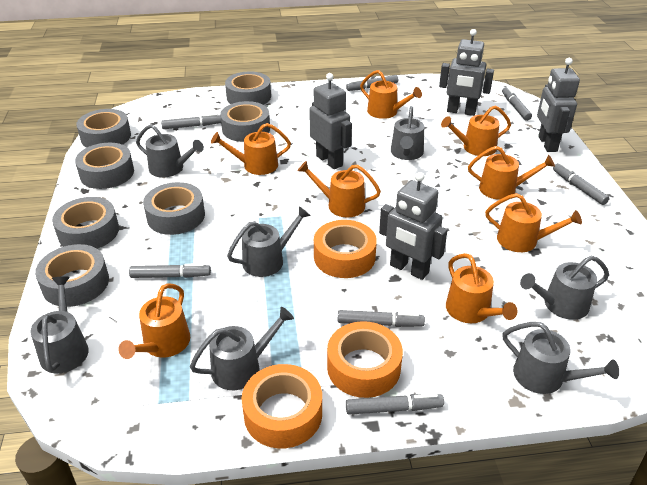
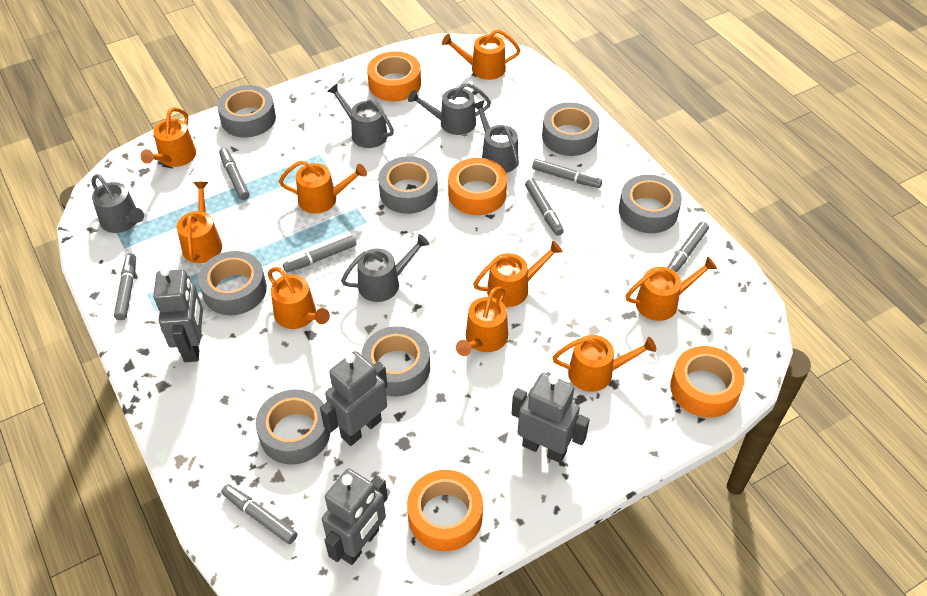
grey watering can: 7 -> 5
orange tape: 3 -> 4
orange watering can: 8 -> 9

